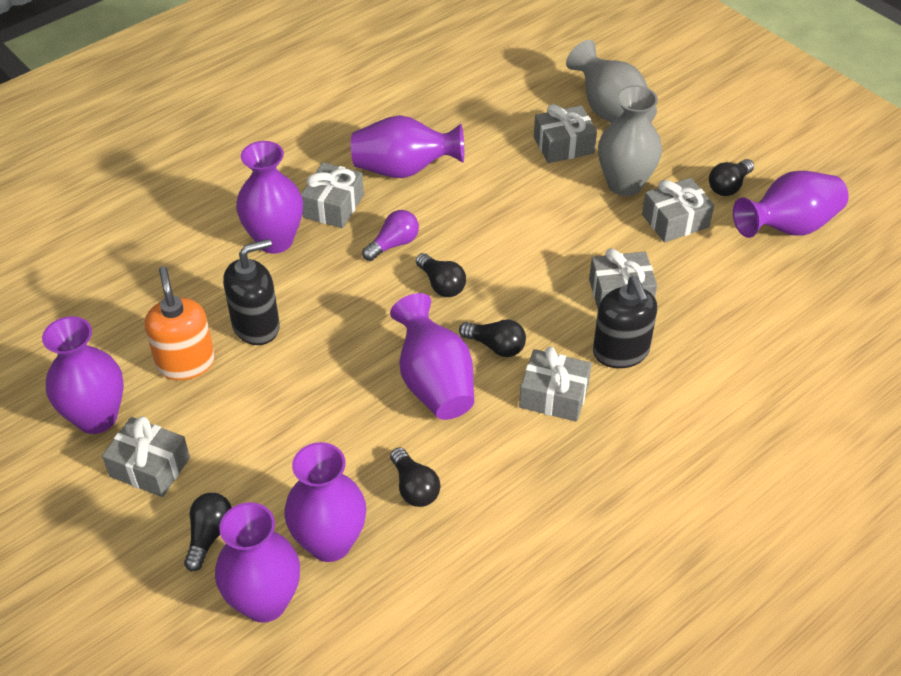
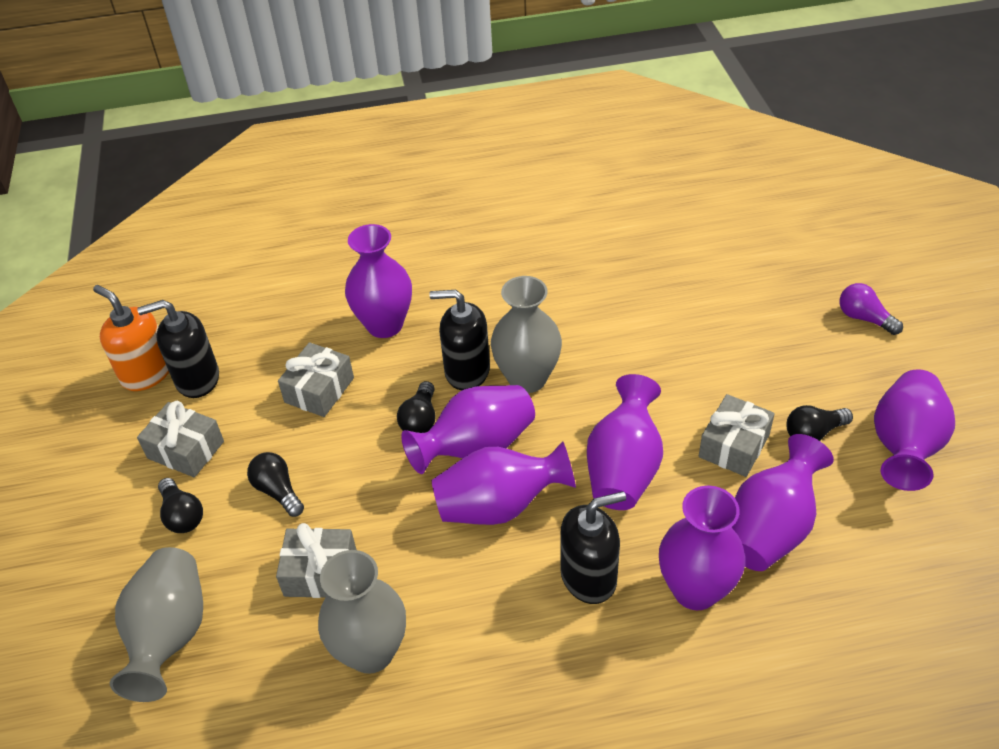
black light bulb: 5 -> 4
black soap dispenser: 2 -> 3
grey gift: 6 -> 4
grey vase: 2 -> 3

